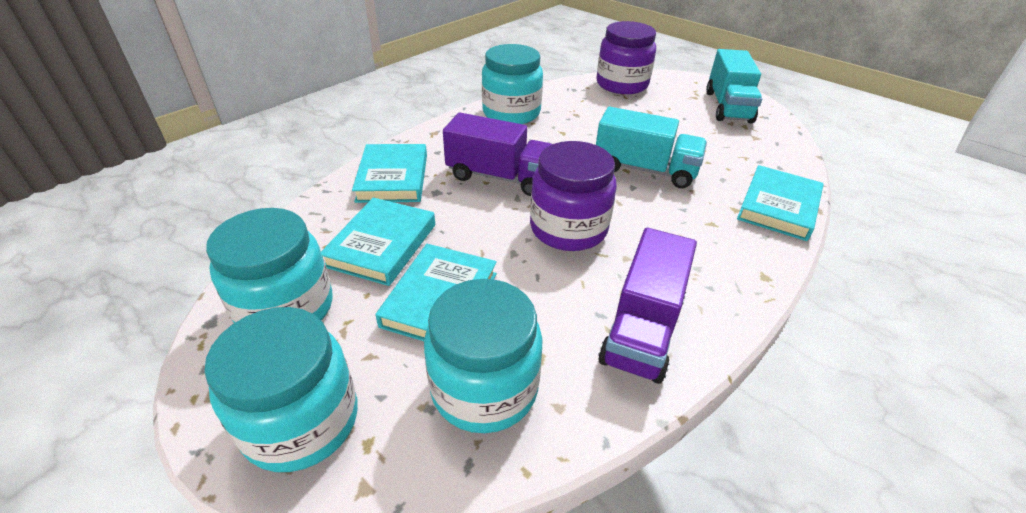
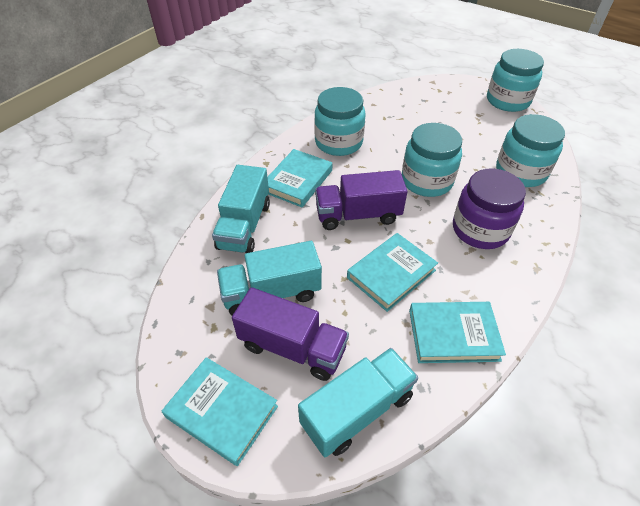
purple jar: 2 -> 1
turquoise truck: 2 -> 3

